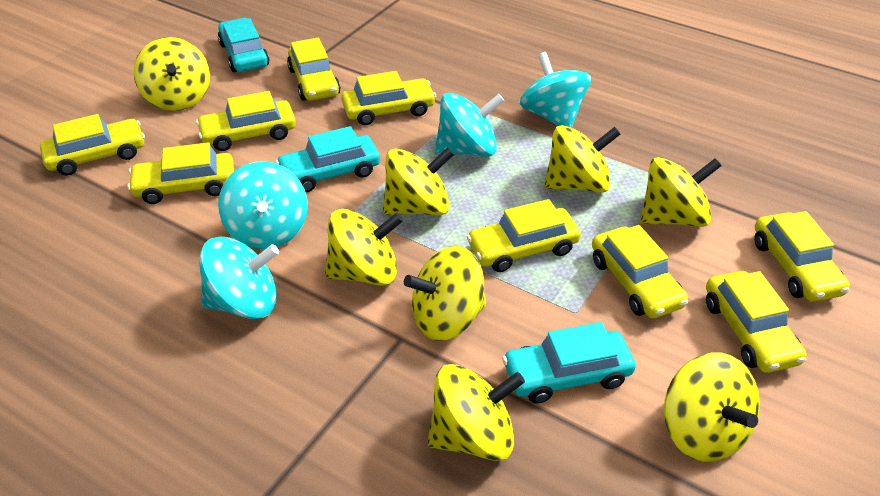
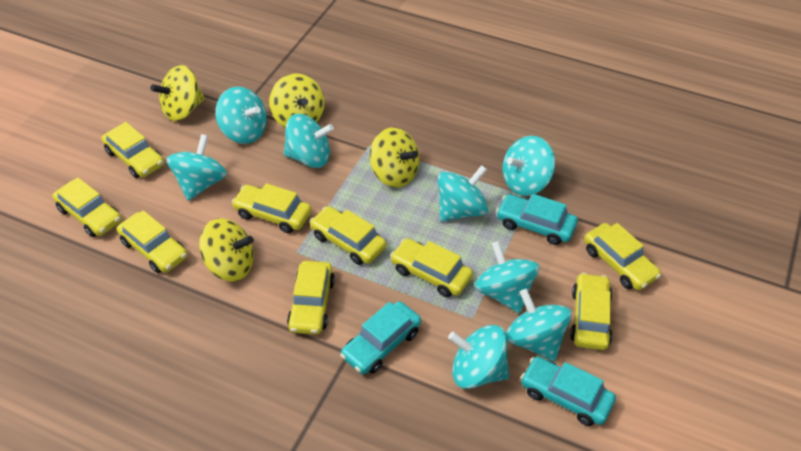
turquoise spinning top: 4 -> 8
yellow spinning top: 8 -> 4

